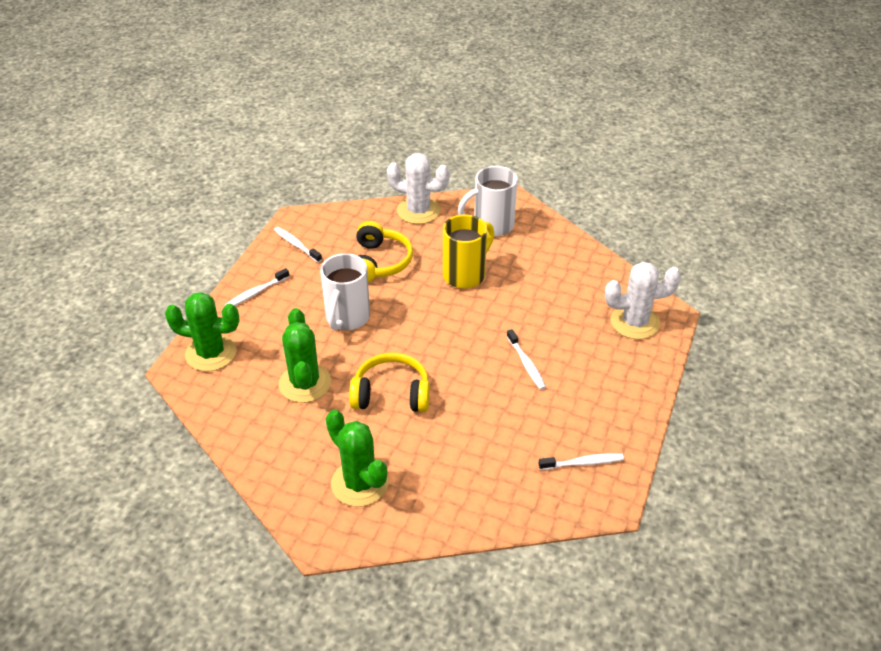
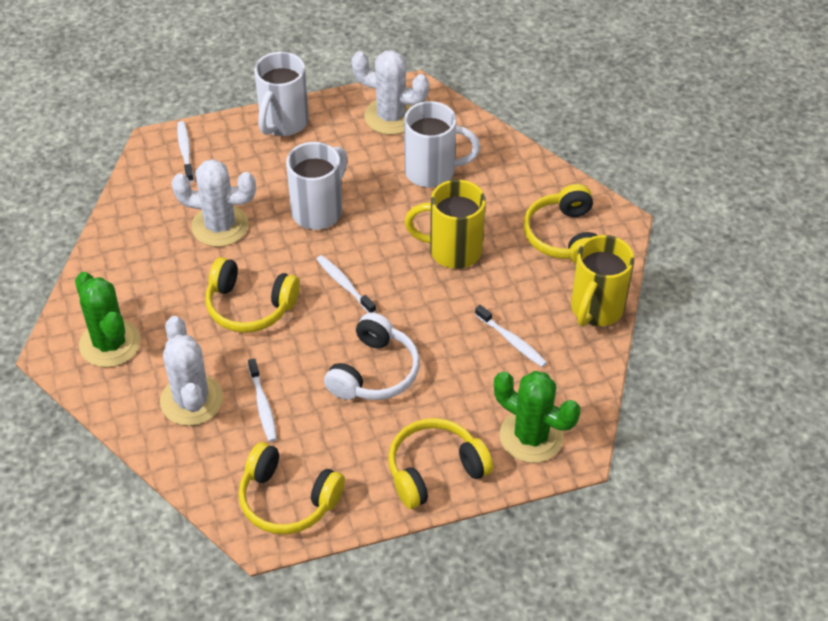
green cactus: 3 -> 2
white cactus: 2 -> 3
white headphones: 0 -> 1
white mug: 2 -> 3
yellow headphones: 2 -> 4
yellow mug: 1 -> 2

